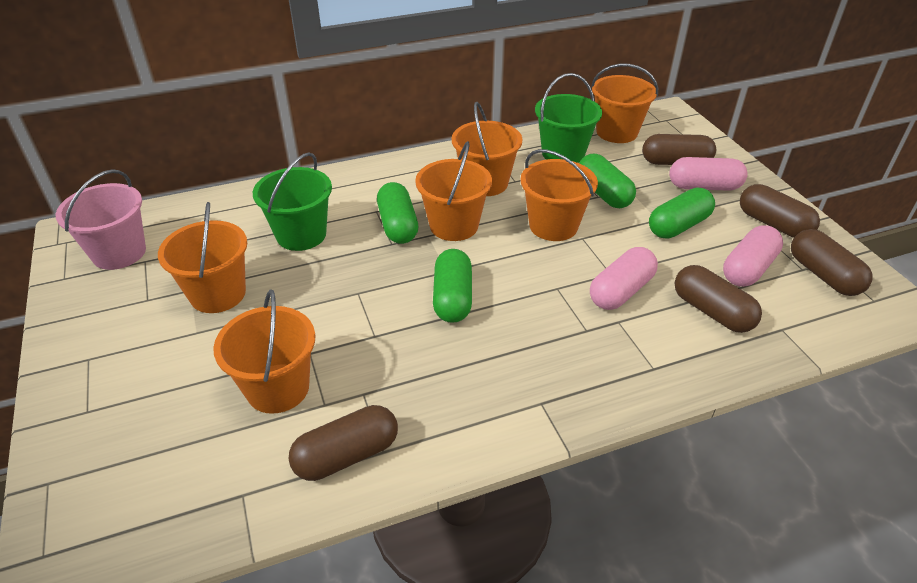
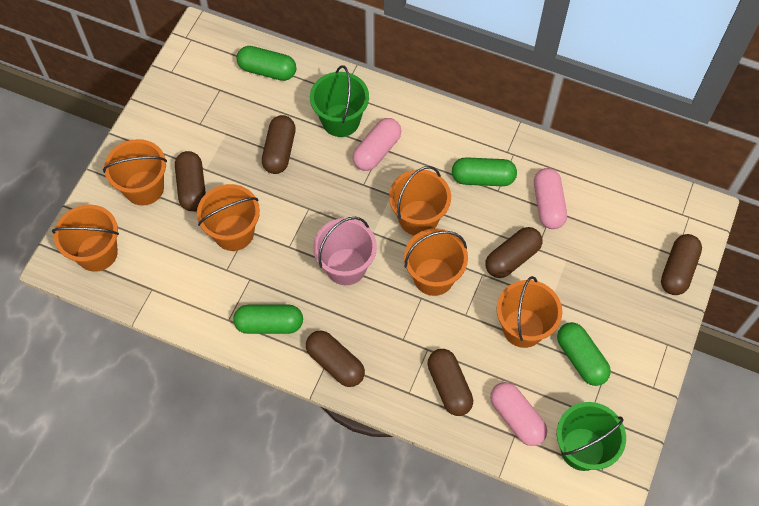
brown capsule: 5 -> 6

